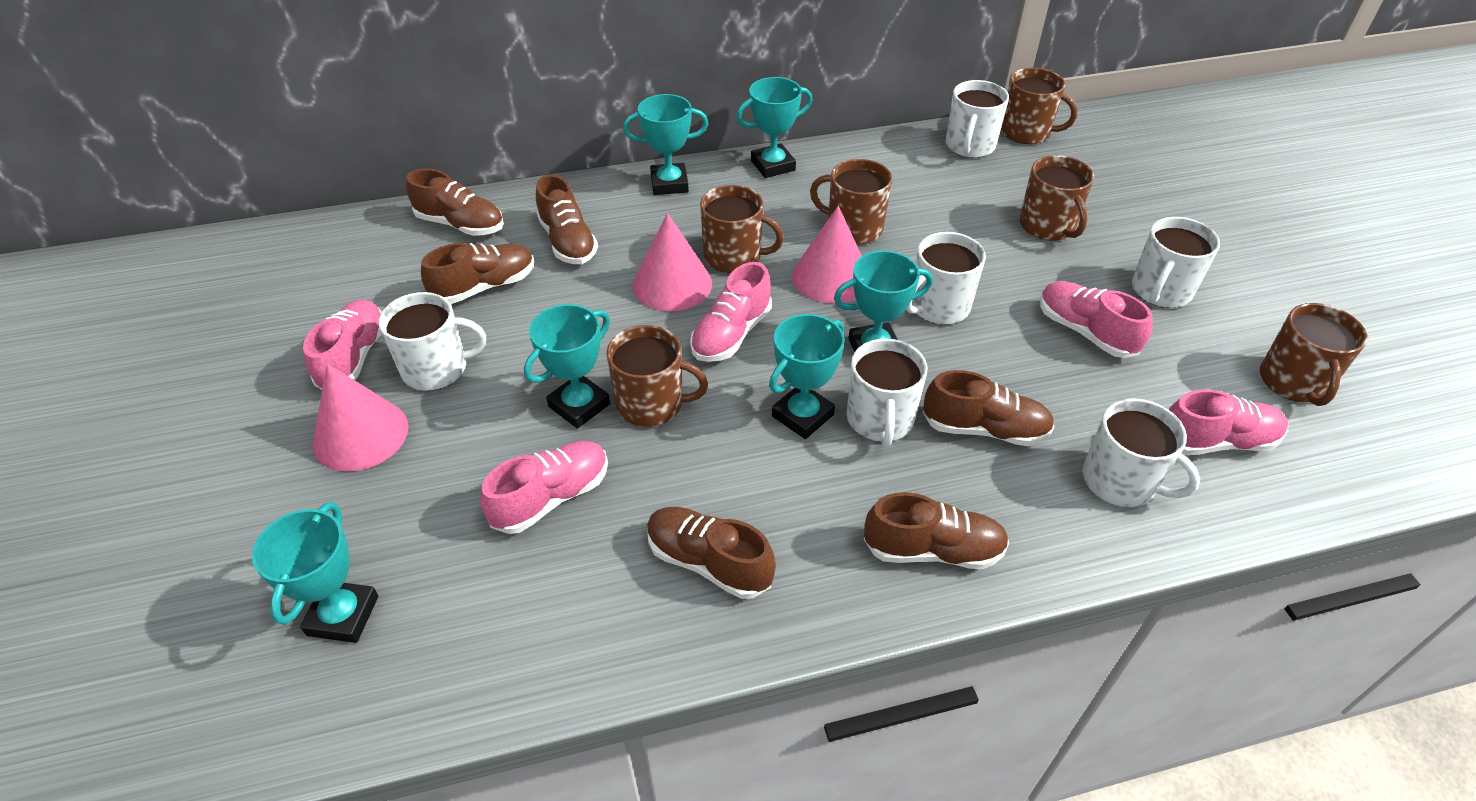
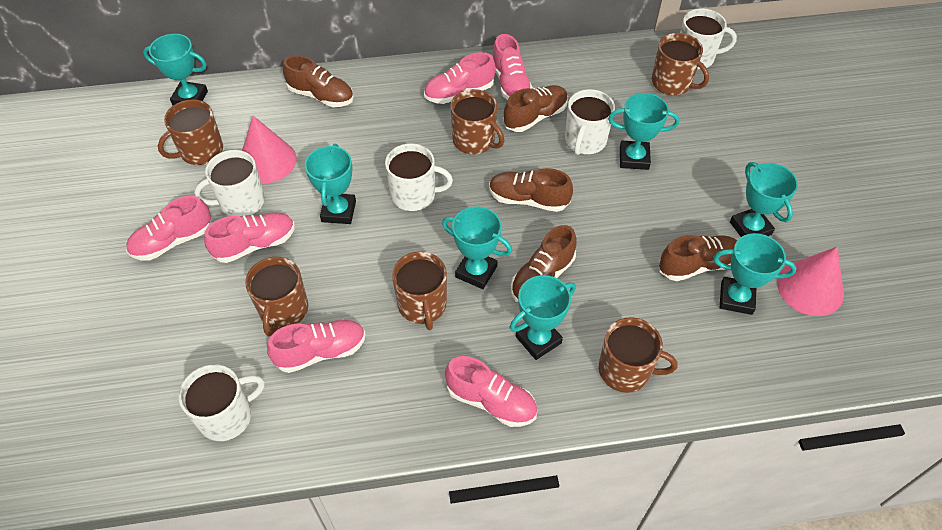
brown shoe: 6 -> 5
pink cone: 3 -> 2
pink shoe: 5 -> 6
turquoise trophy: 6 -> 7
white mug: 6 -> 5

